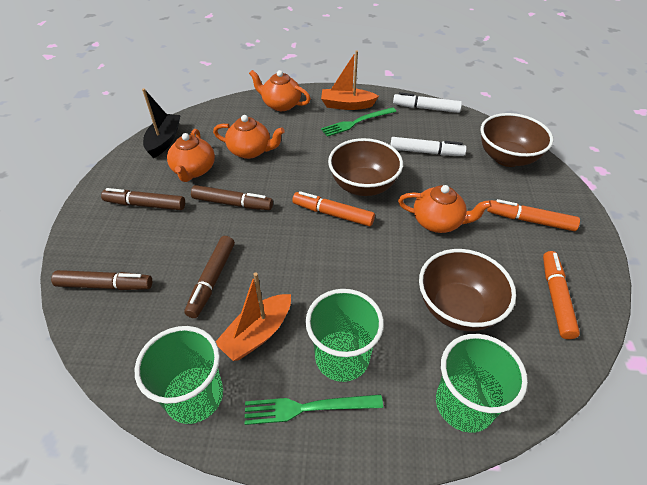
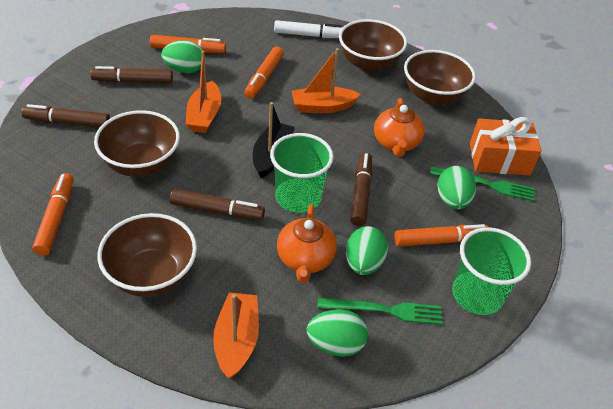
brown bowl: 3 -> 4
green cup: 3 -> 2
green egg: 0 -> 4
orange boat: 2 -> 3
orange gift: 0 -> 1
orange marker: 3 -> 4
orange teapot: 4 -> 2
white marker: 2 -> 1

